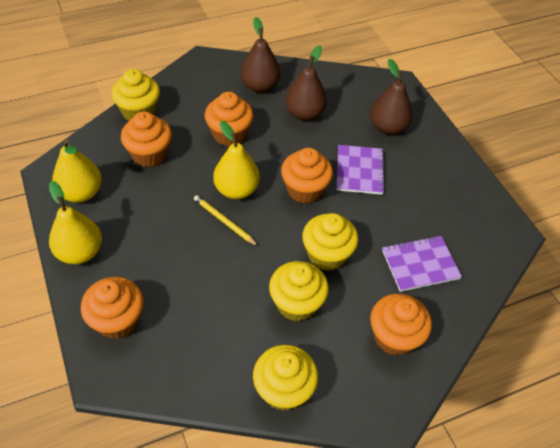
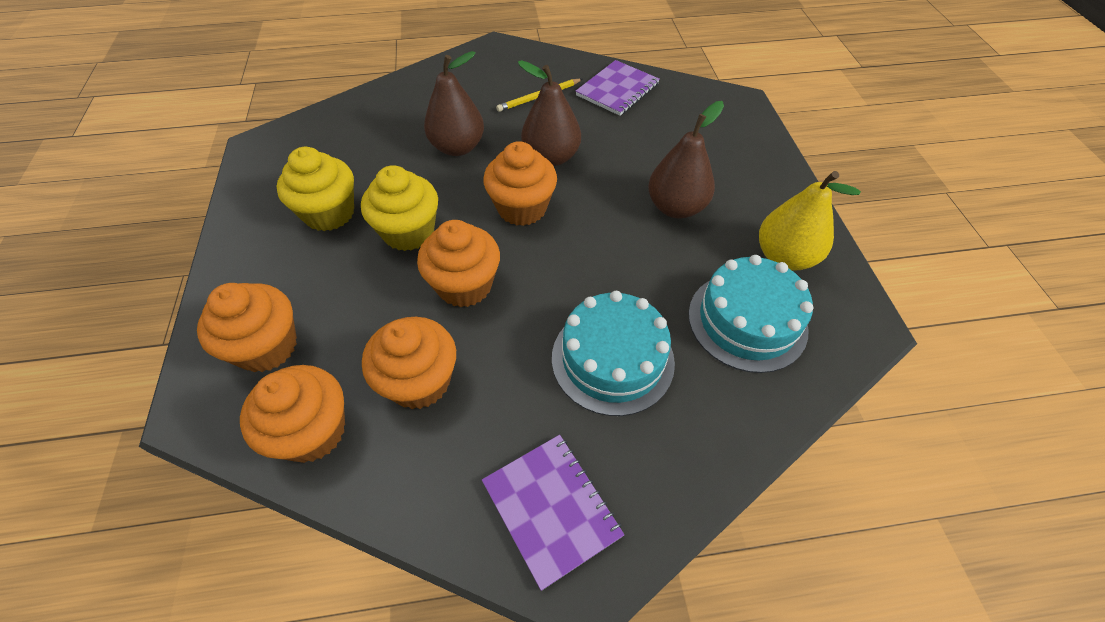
turquoise cake: 0 -> 2
yellow cupcake: 4 -> 2
yellow pear: 3 -> 1

